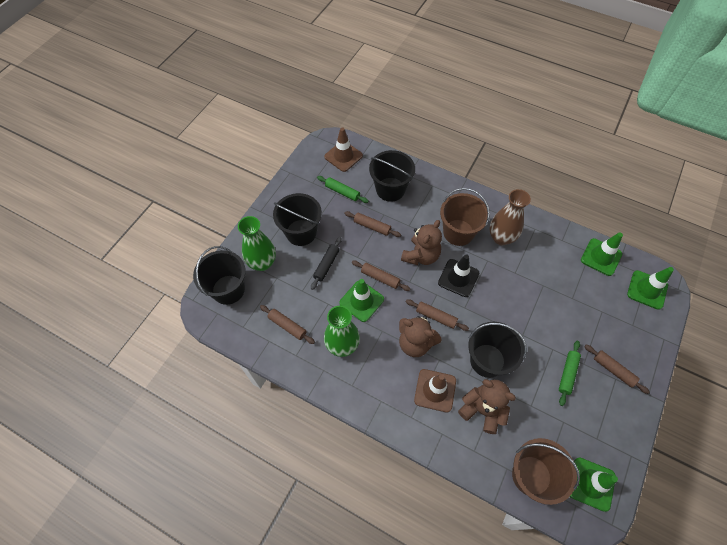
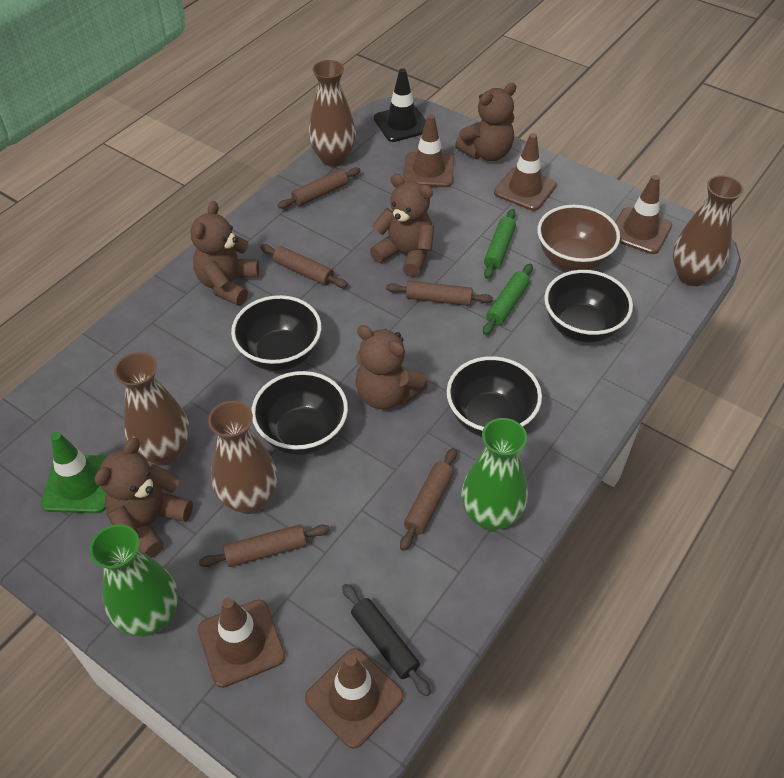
black bowl: 0 -> 4
black bucket: 4 -> 0
brown bowl: 0 -> 1
brown bucket: 2 -> 0
brown teddy bear: 3 -> 5
brown traffic cone: 2 -> 5
brown vase: 1 -> 4
green traffic cone: 4 -> 1

